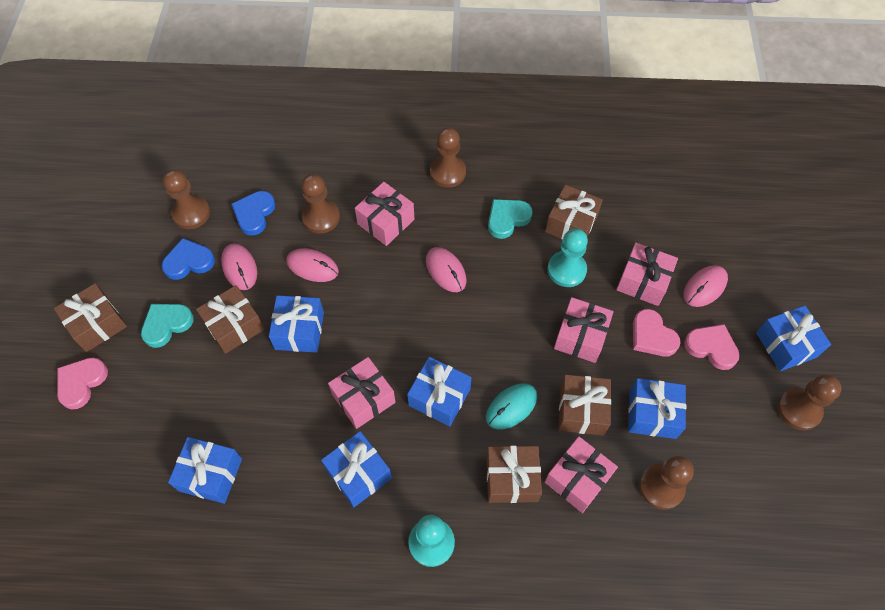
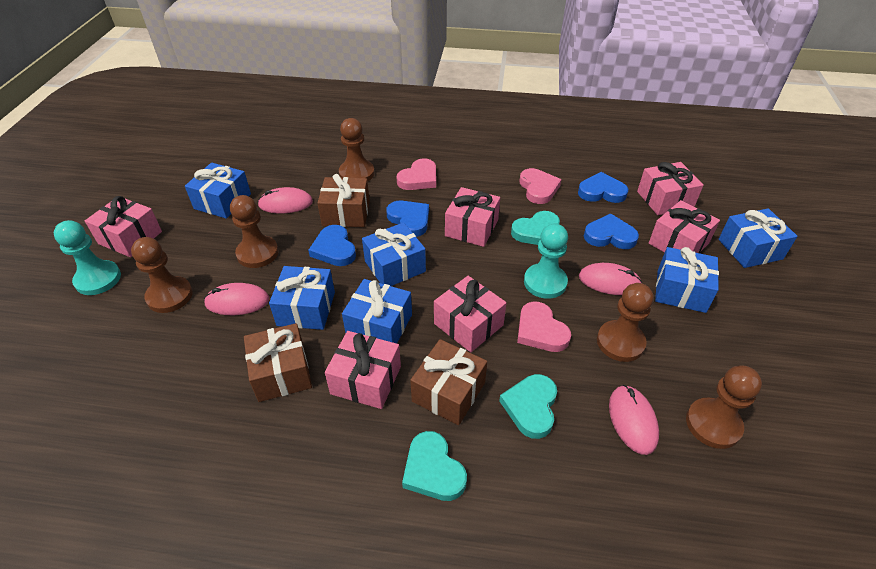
blue heart: 2 -> 4
brown gift: 5 -> 3
pink gift: 5 -> 6
turquoise heart: 2 -> 3
turquoise mouse: 1 -> 0

